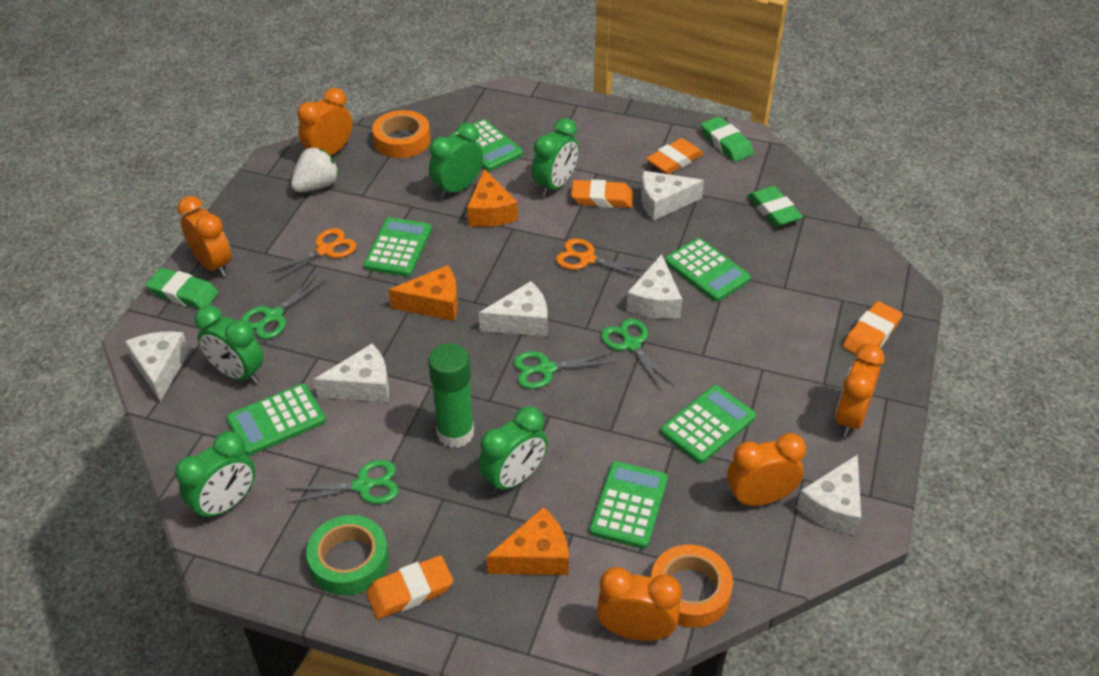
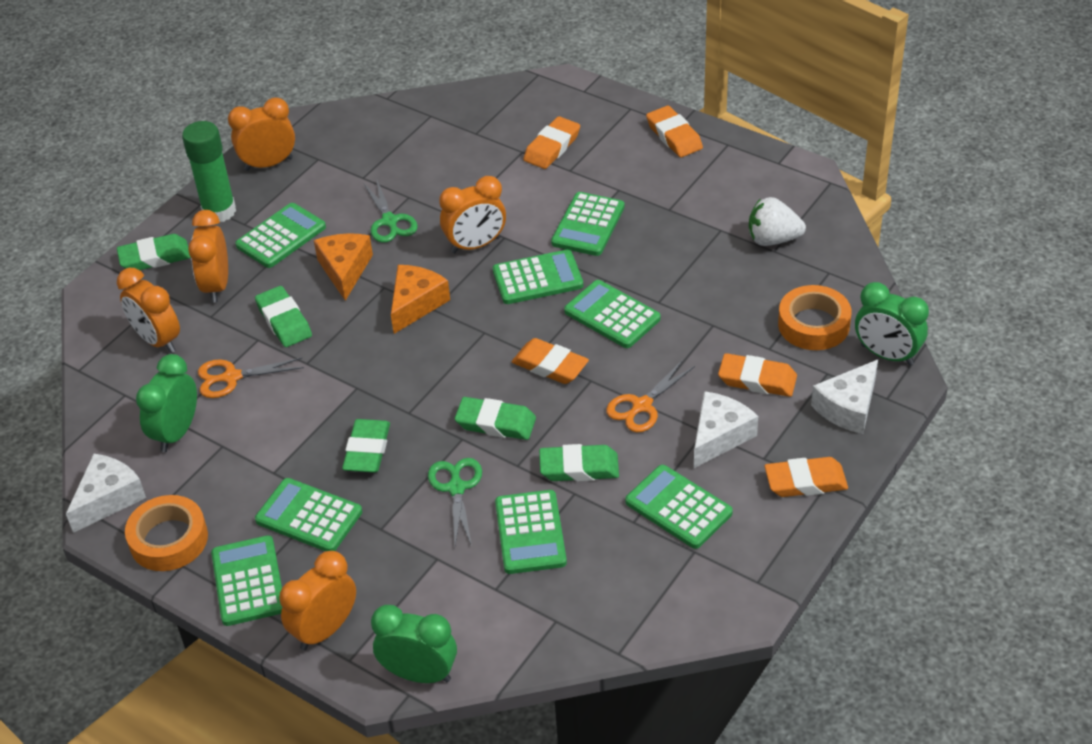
green calculator: 6 -> 8
green clock: 5 -> 3
green eraser: 3 -> 5
green scissors: 4 -> 2
green tape: 1 -> 0
orange cheese: 3 -> 2
orange eraser: 4 -> 5
white cheese: 6 -> 3

